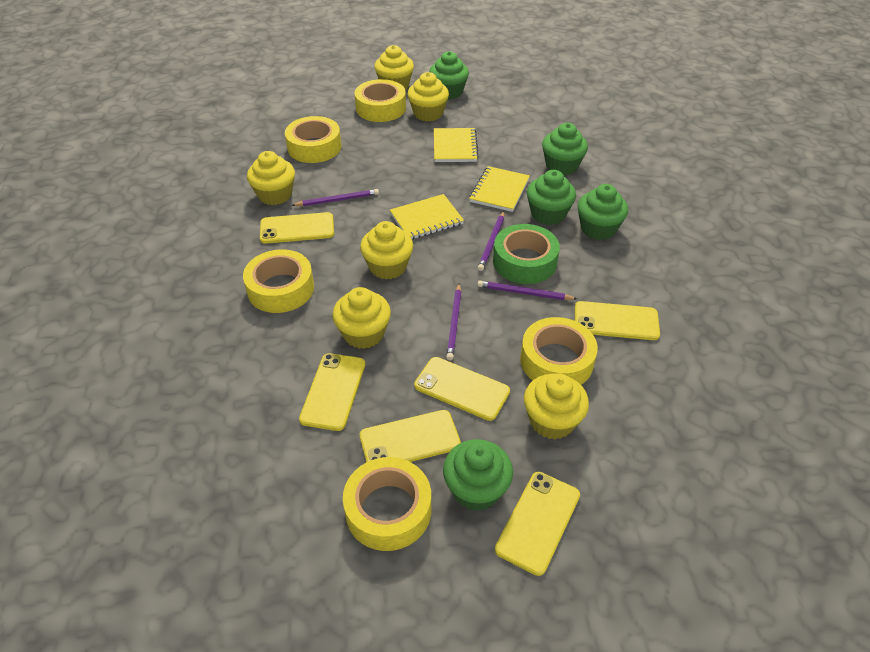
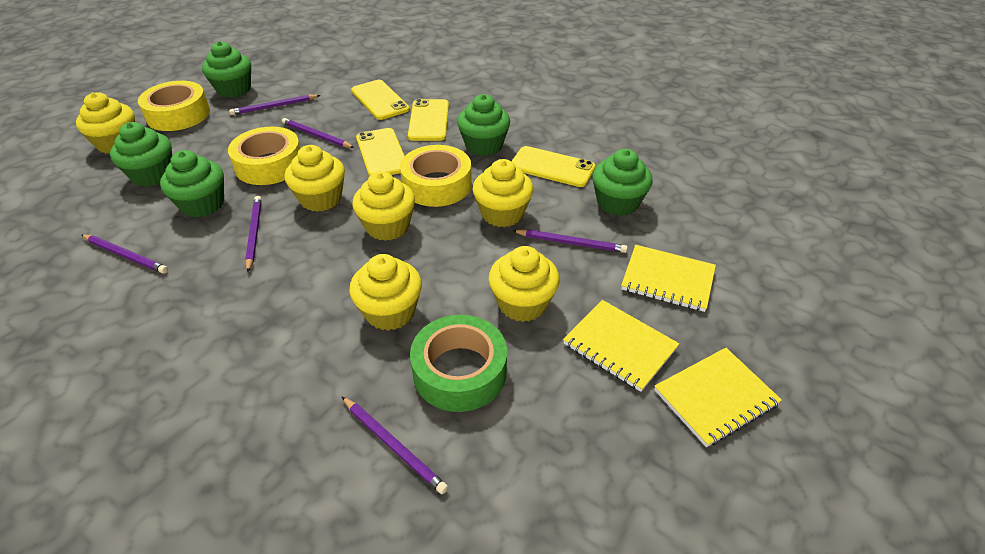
purple pencil: 4 -> 6
yellow phone: 6 -> 4
yellow tape: 5 -> 3

